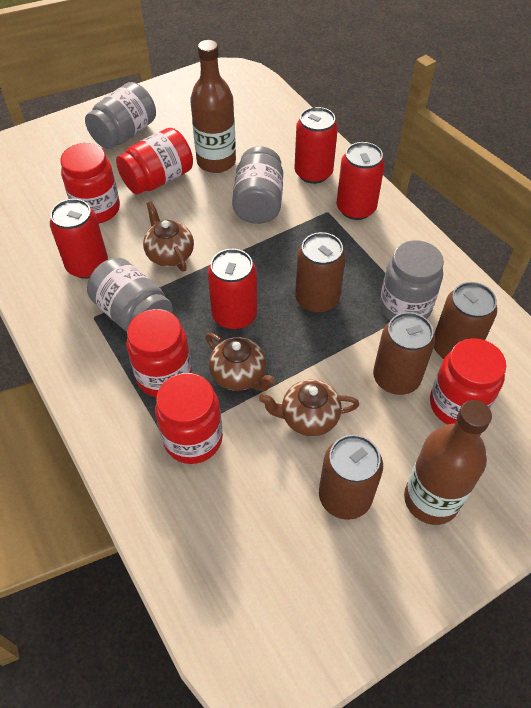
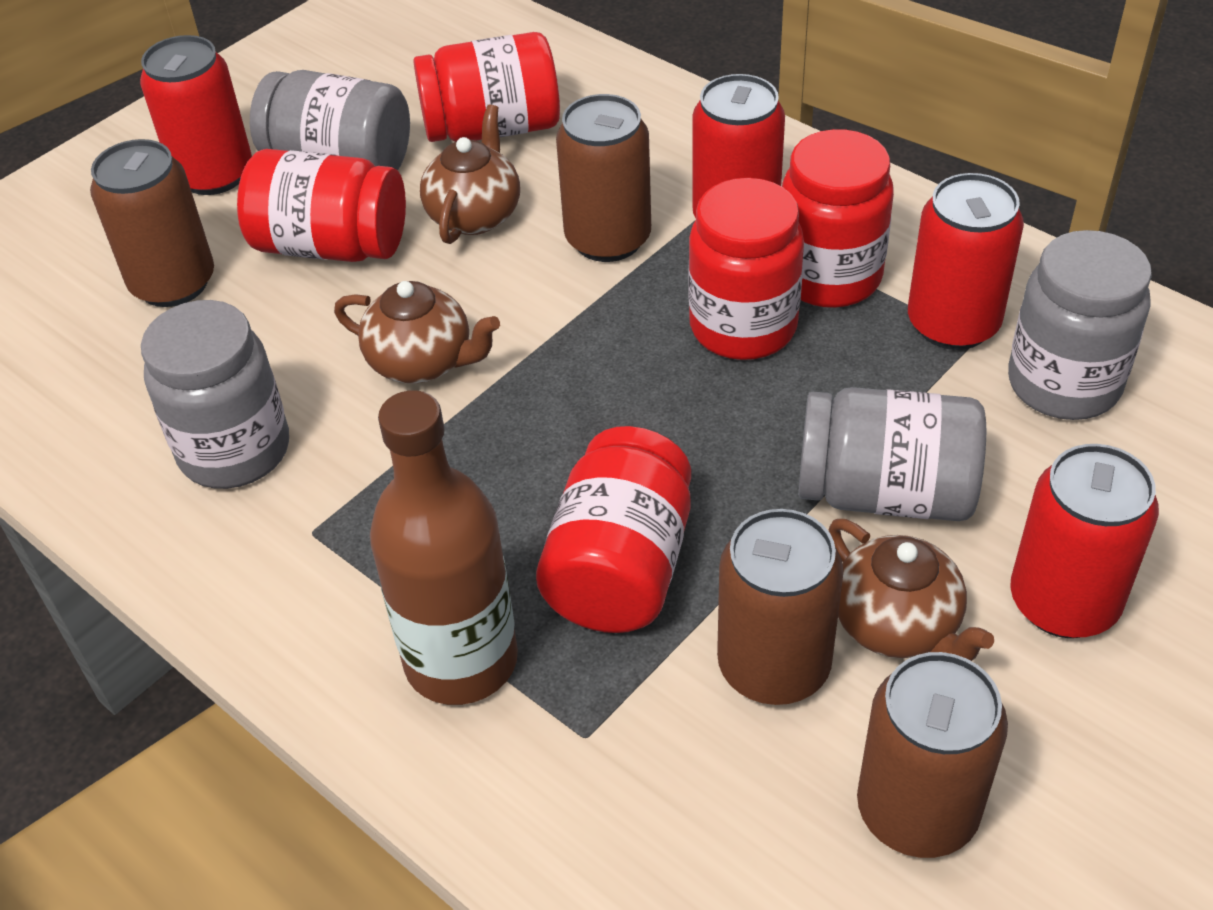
brown bottle: 2 -> 1

